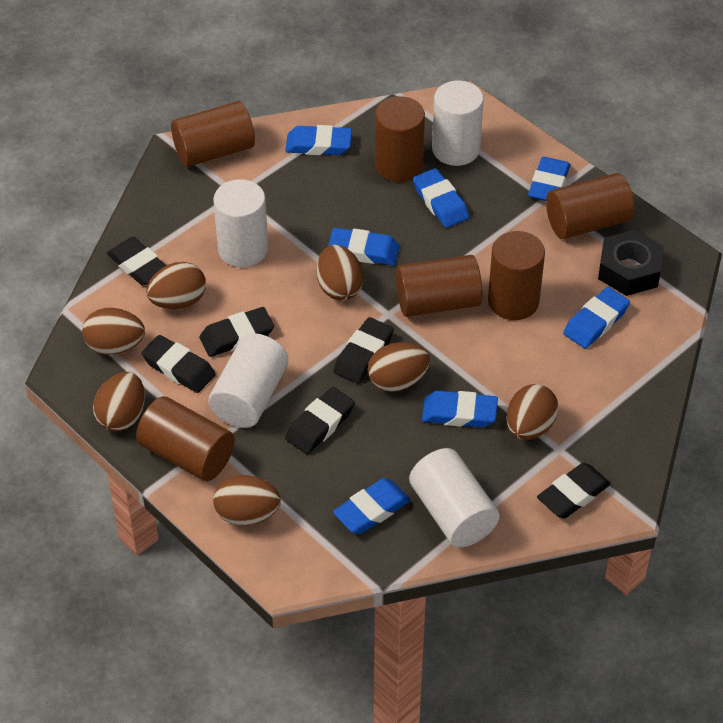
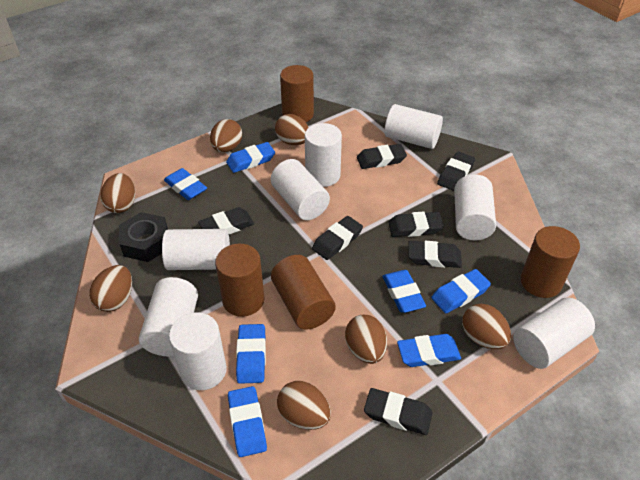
black eraser: 6 -> 7
brown cylinder: 6 -> 4
white cylinder: 4 -> 8

